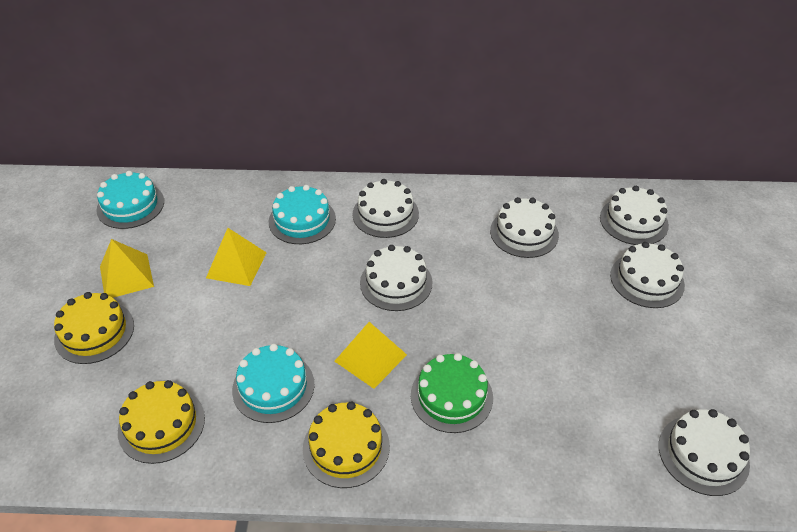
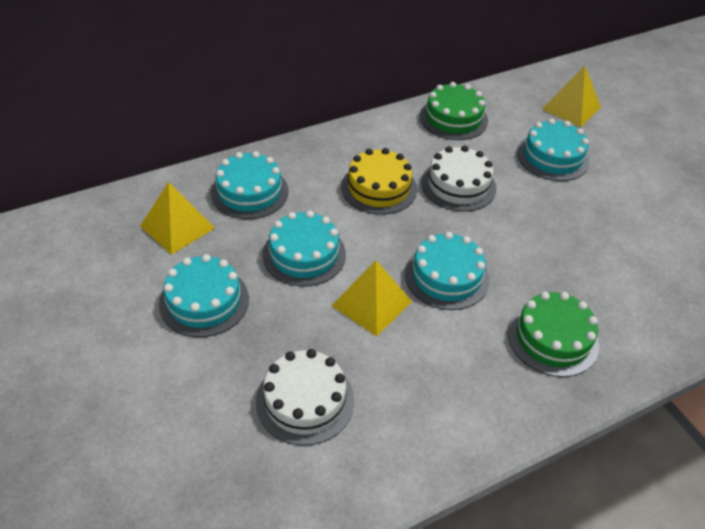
green cake: 1 -> 2
turquoise cake: 3 -> 5
white cake: 6 -> 2
yellow cake: 3 -> 1

